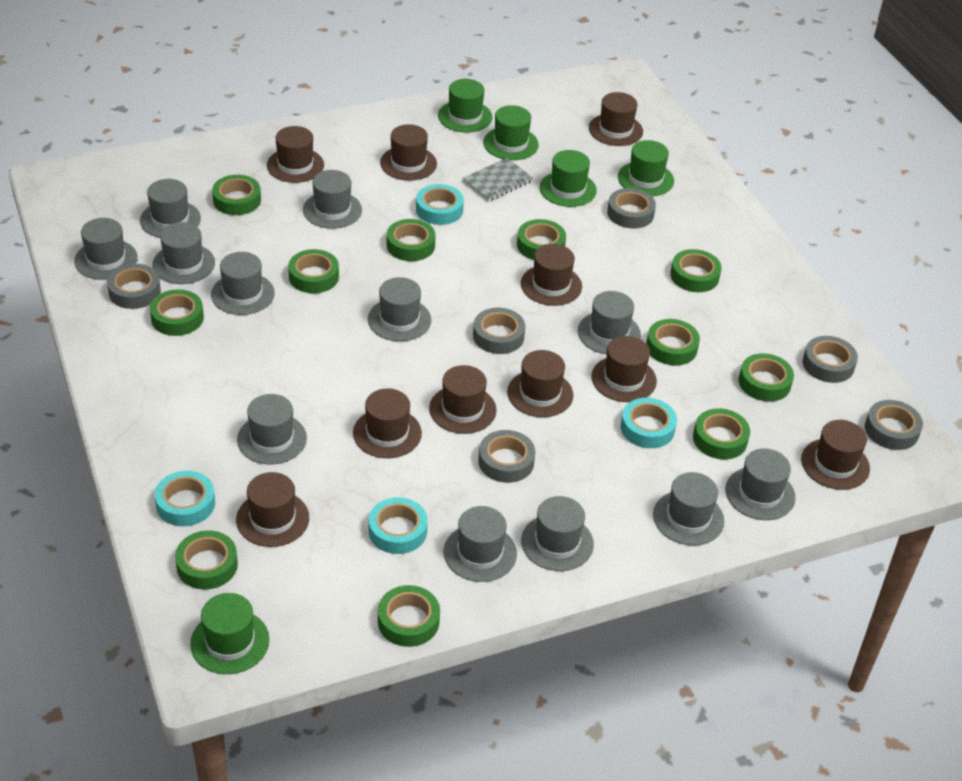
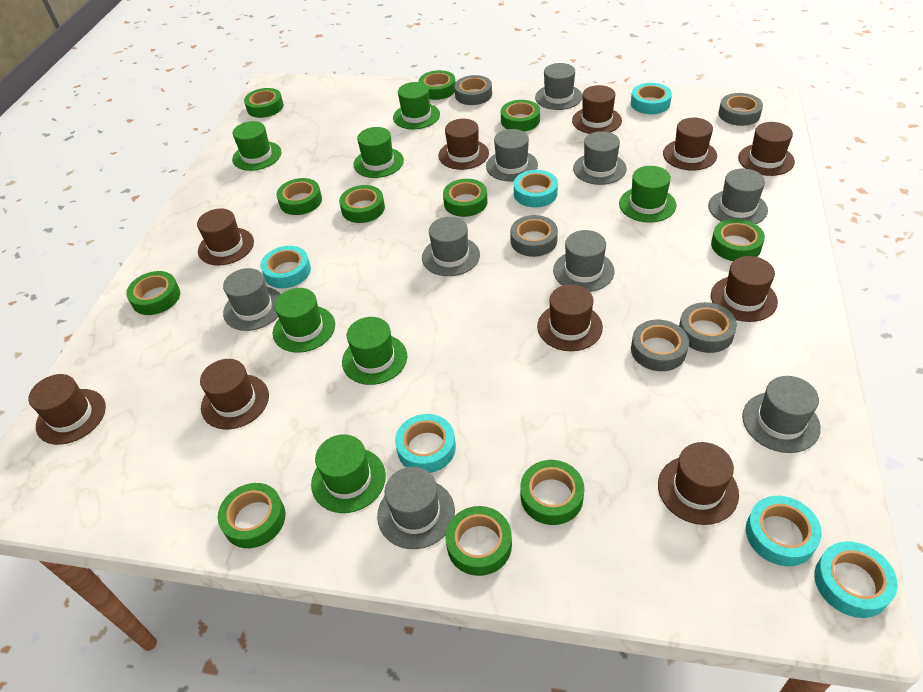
green hat: 5 -> 7
grey hat: 12 -> 9
grey notebook: 1 -> 0
grey tape: 6 -> 5
turquoise tape: 4 -> 6

